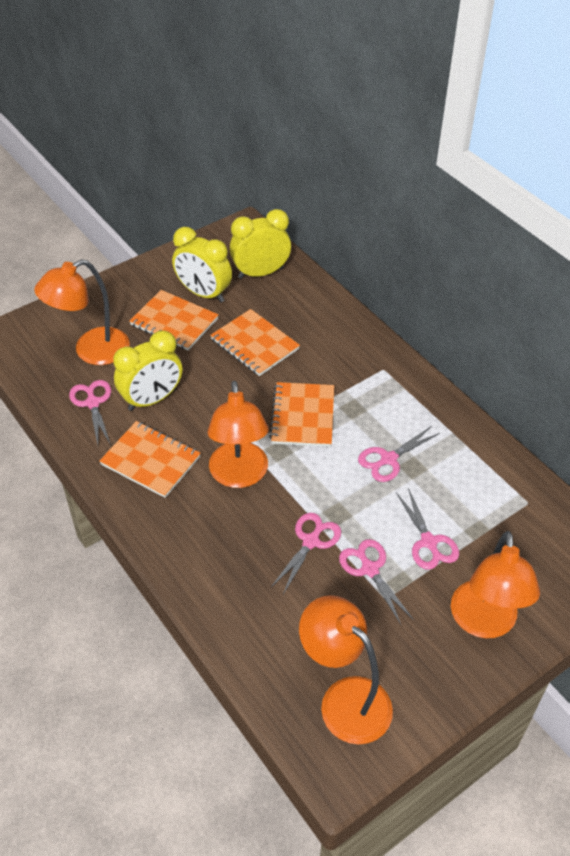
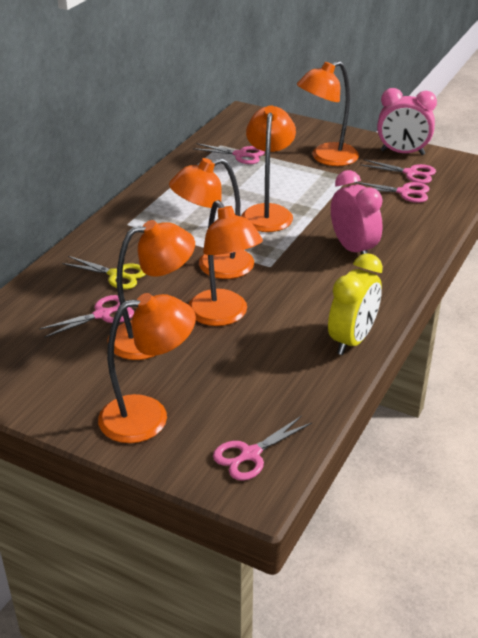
orange lamp: 4 -> 6
orange notebook: 4 -> 0
pink clock: 0 -> 2
yellow clock: 3 -> 1
yellow scissors: 0 -> 1

